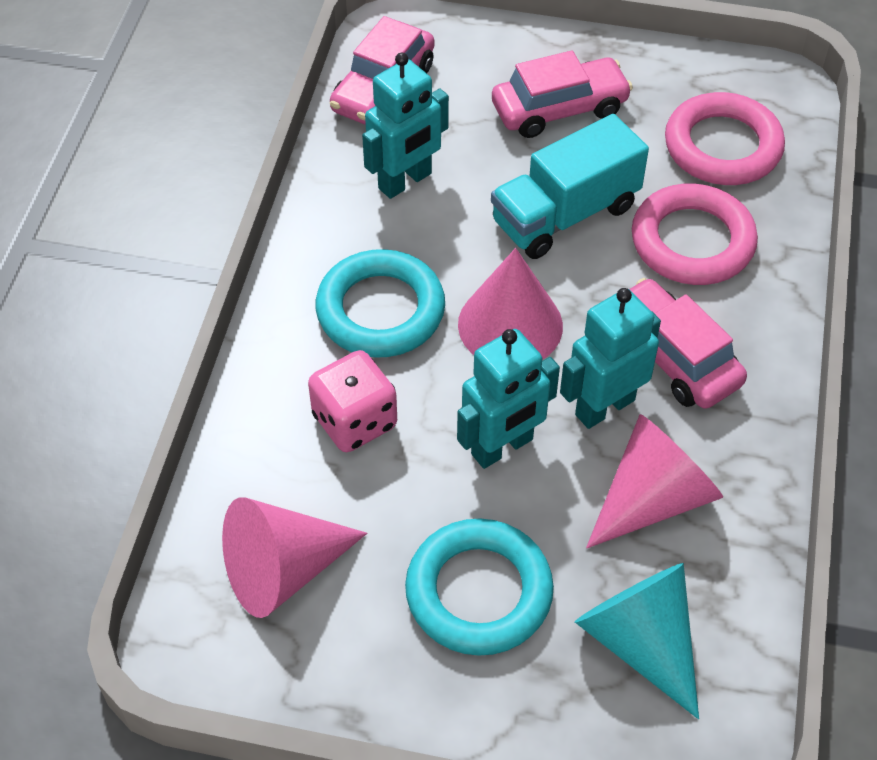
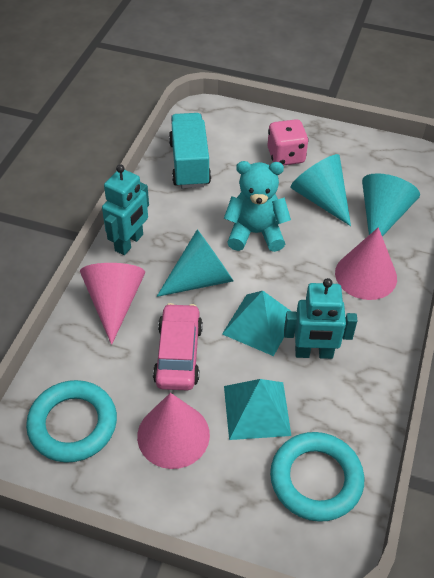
pink car: 3 -> 1
pink ring: 2 -> 0
turquoise cone: 1 -> 3
turquoise pyramid: 0 -> 2
turquoise robot: 3 -> 2
turquoise teddy bear: 0 -> 1

